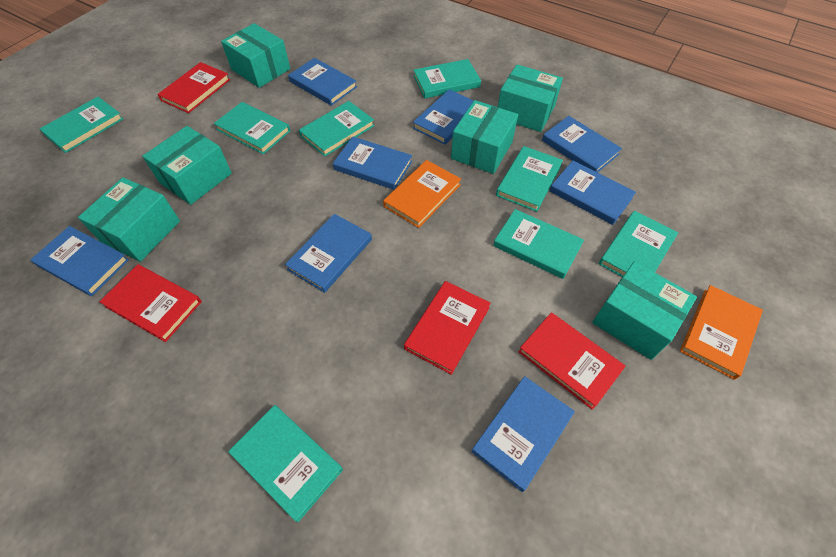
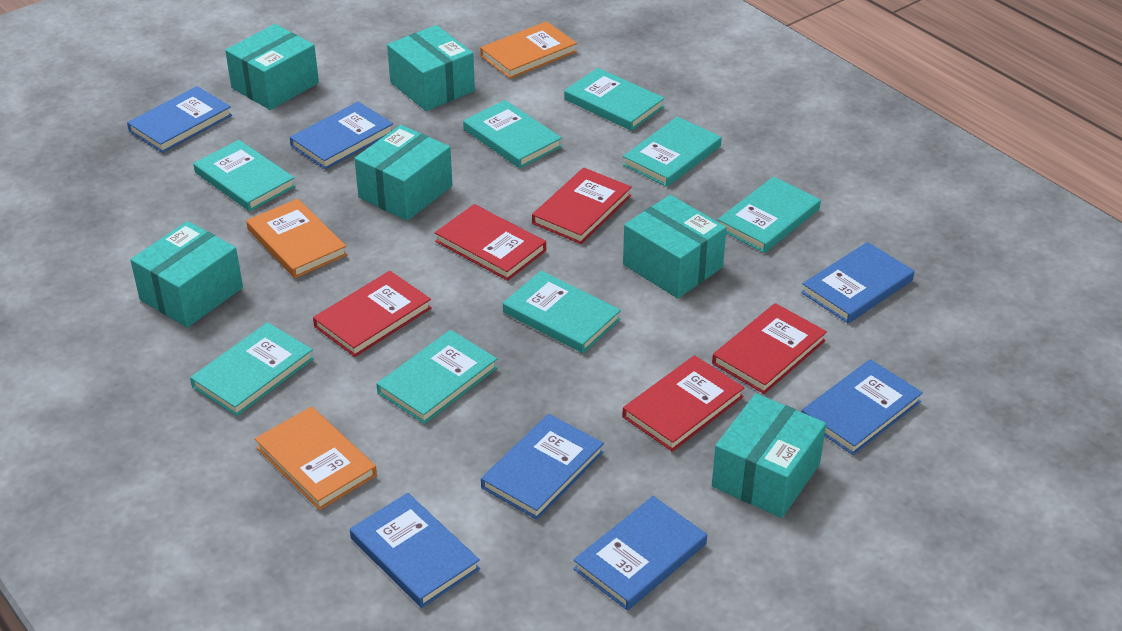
blue book: 8 -> 7
orange book: 2 -> 3
red book: 4 -> 5

